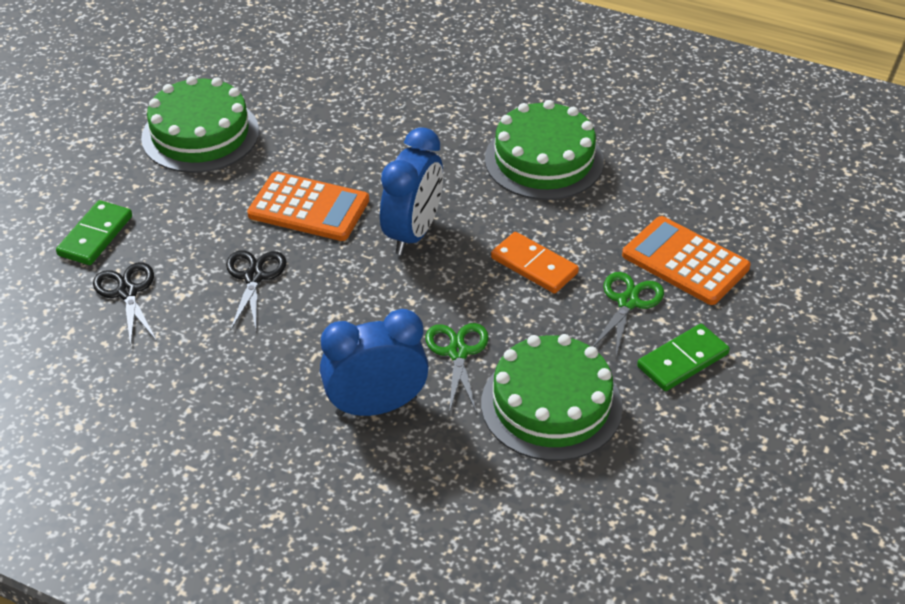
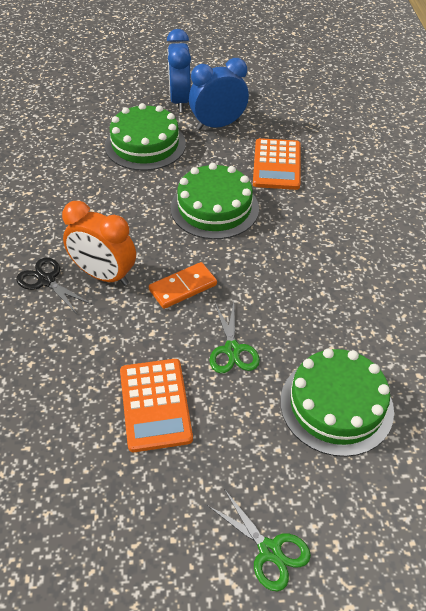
black scissors: 2 -> 1
green domino: 2 -> 0
orange clock: 0 -> 1

